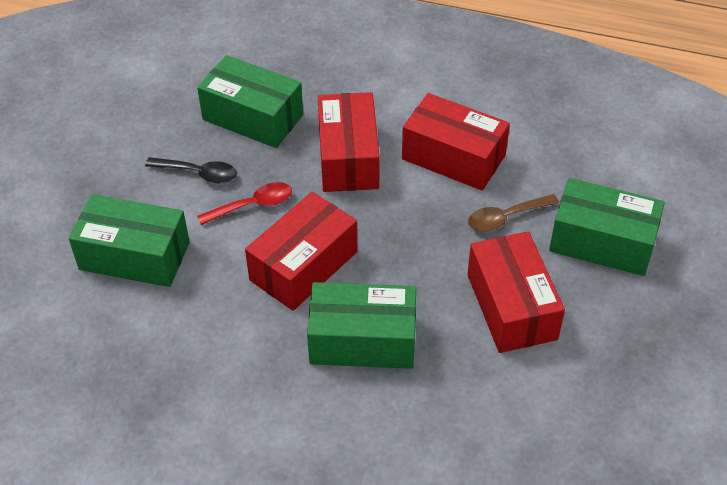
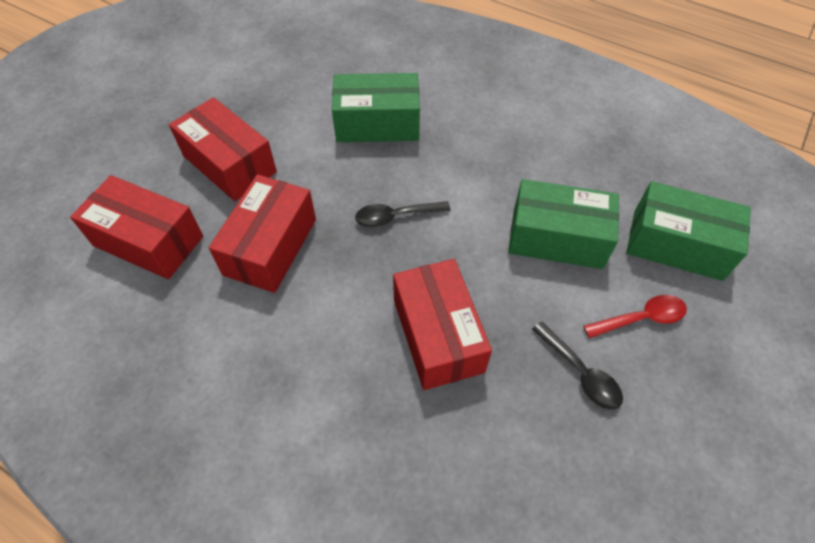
black spoon: 1 -> 2
brown spoon: 1 -> 0
green box: 4 -> 3

